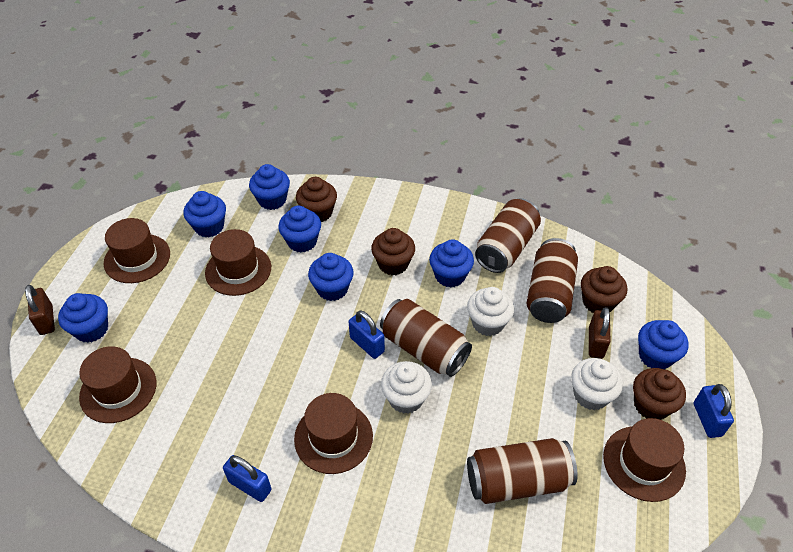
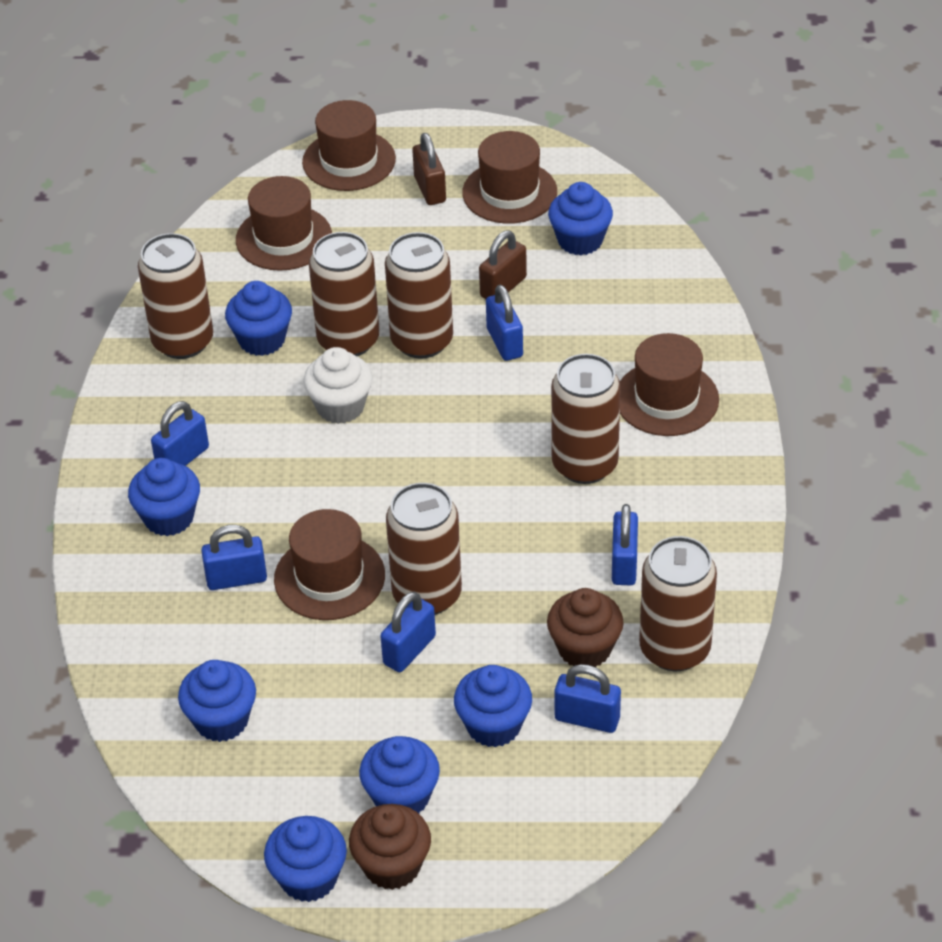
blue padlock: 3 -> 6
brown can: 4 -> 6
brown cupcake: 4 -> 2
white cupcake: 3 -> 1

